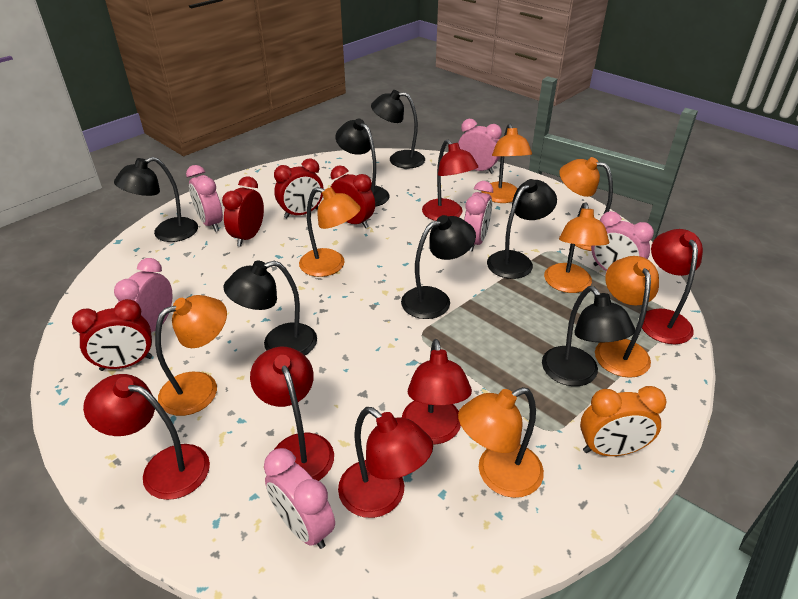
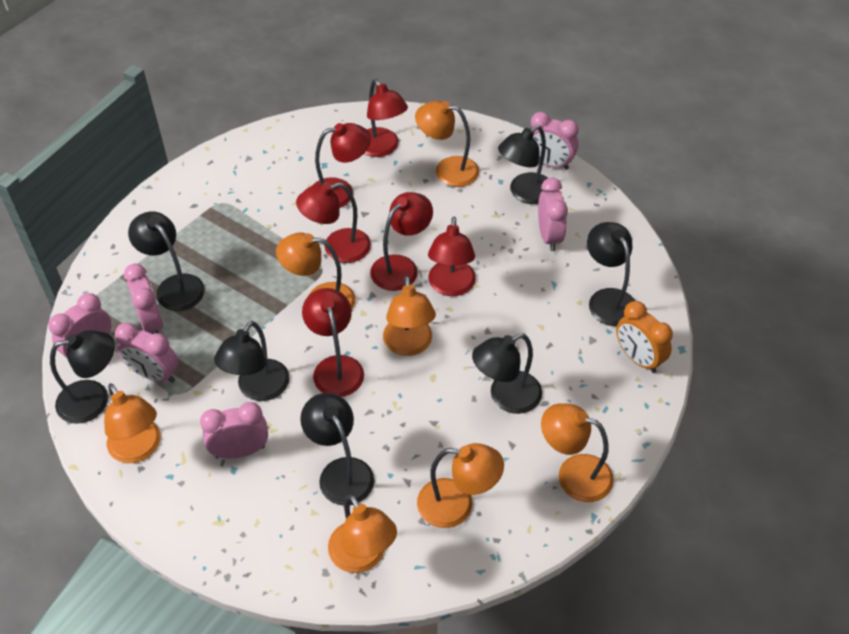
red clock: 4 -> 0

